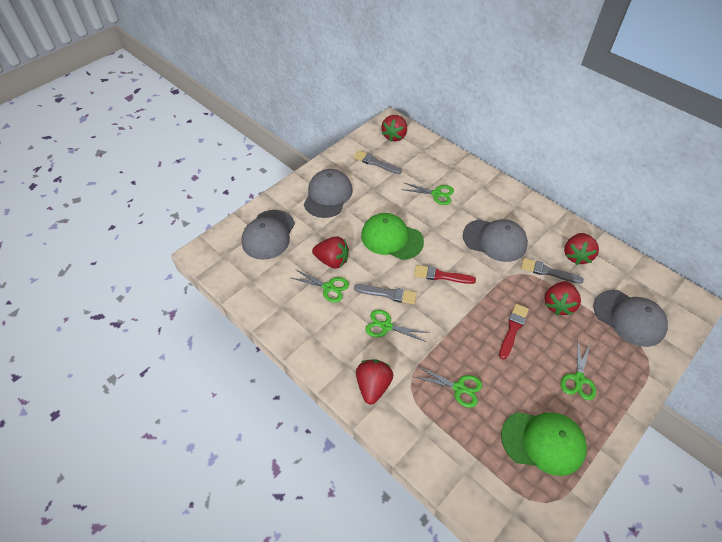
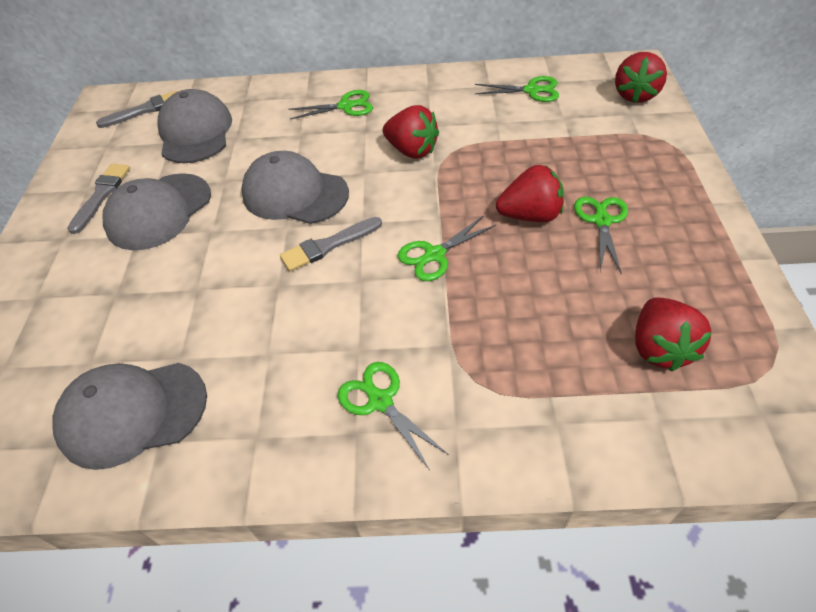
green cap: 2 -> 0
red brush: 2 -> 0
red strawberry: 5 -> 4

